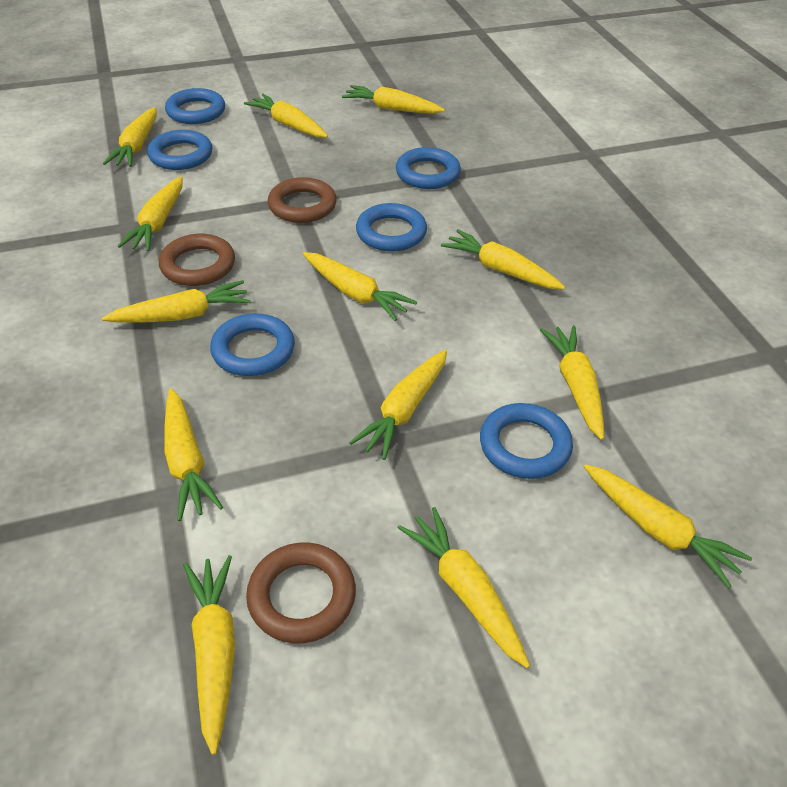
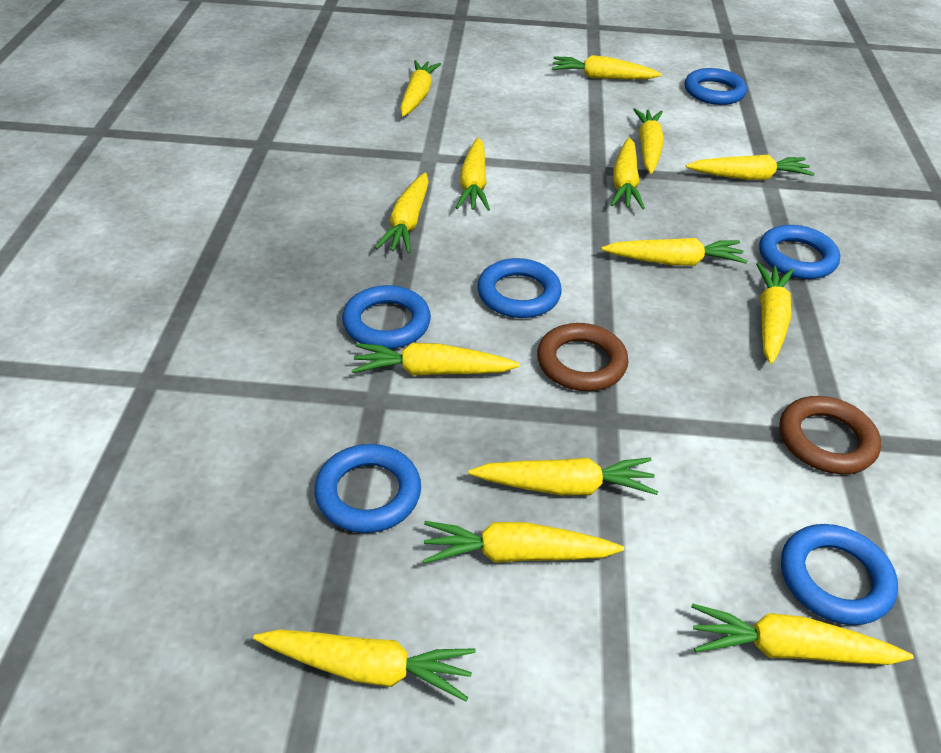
brown ring: 3 -> 2
yellow carrot: 13 -> 14

